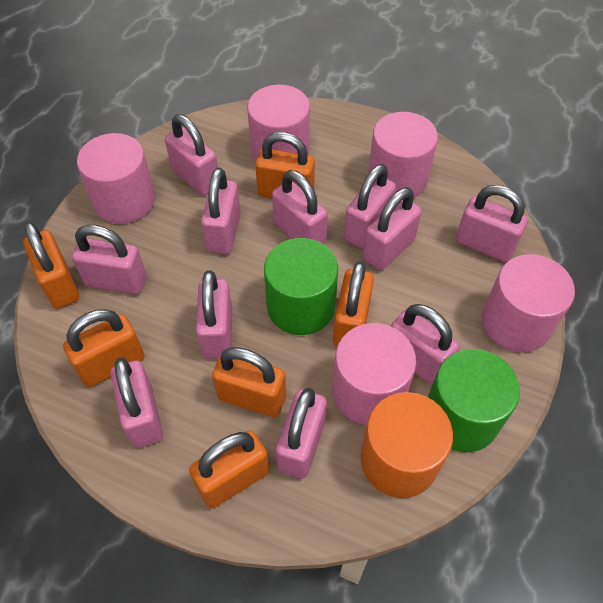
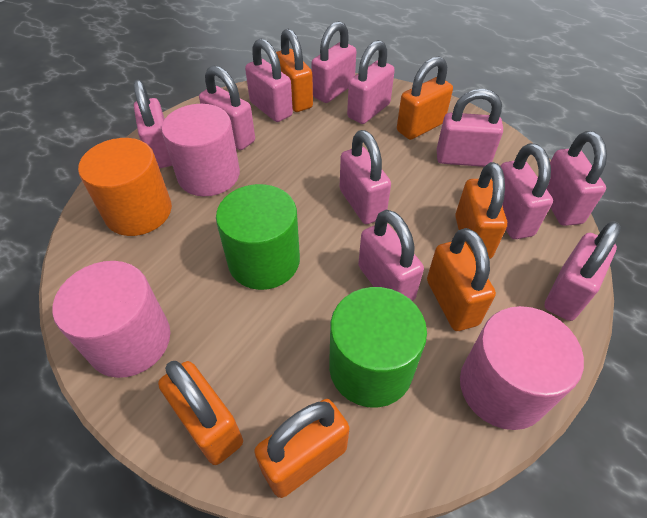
pink cylinder: 5 -> 3

